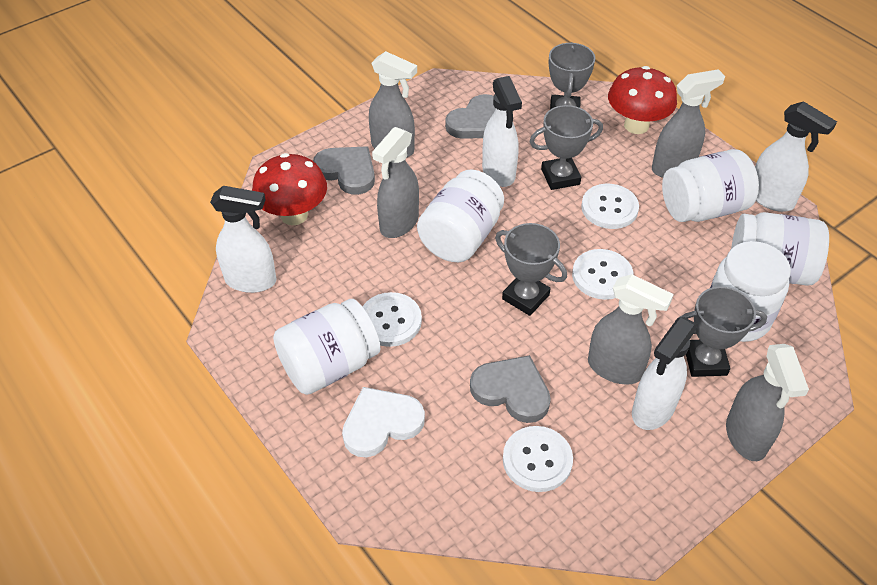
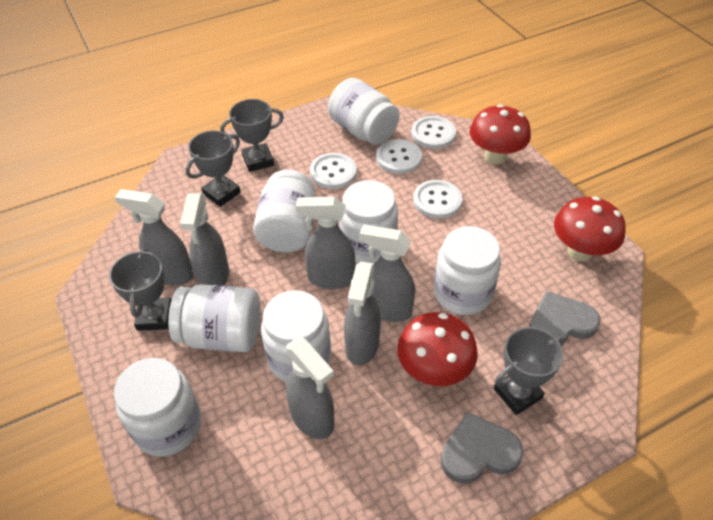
grey heart: 3 -> 2
grey spray bottle: 5 -> 6
red mushroom: 2 -> 3
white heart: 1 -> 0
white jar: 5 -> 7
white spray bottle: 4 -> 0

